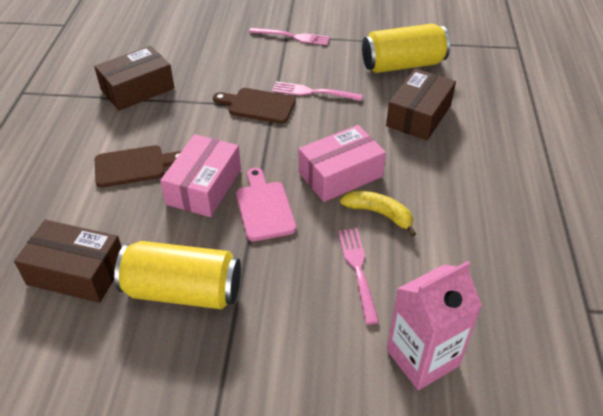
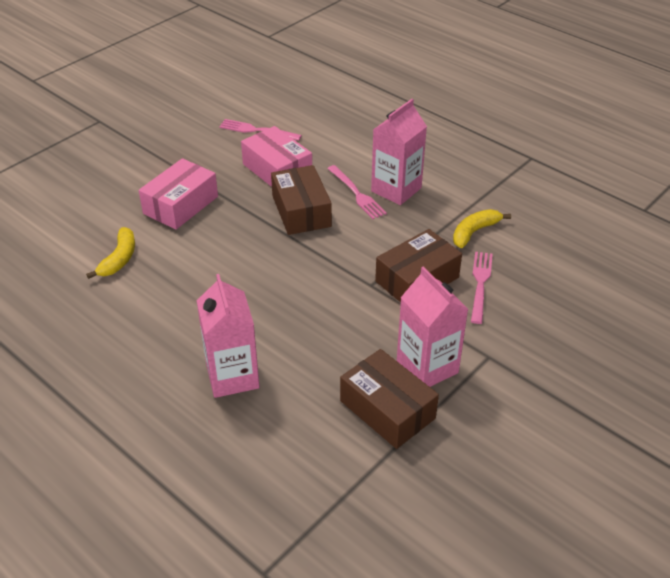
brown cutting board: 2 -> 0
pink carton: 1 -> 3
pink cutting board: 1 -> 0
yellow banana: 1 -> 2
yellow can: 2 -> 0

